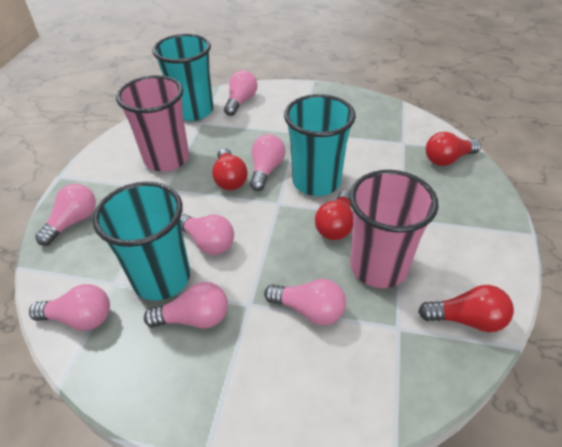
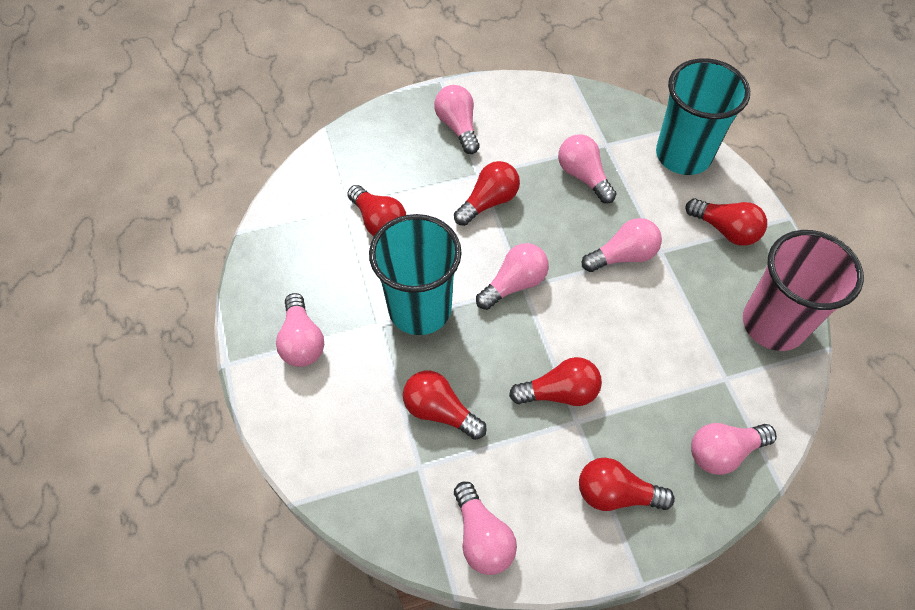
pink cup: 2 -> 1
red light bulb: 4 -> 6
turquoise cup: 3 -> 2

